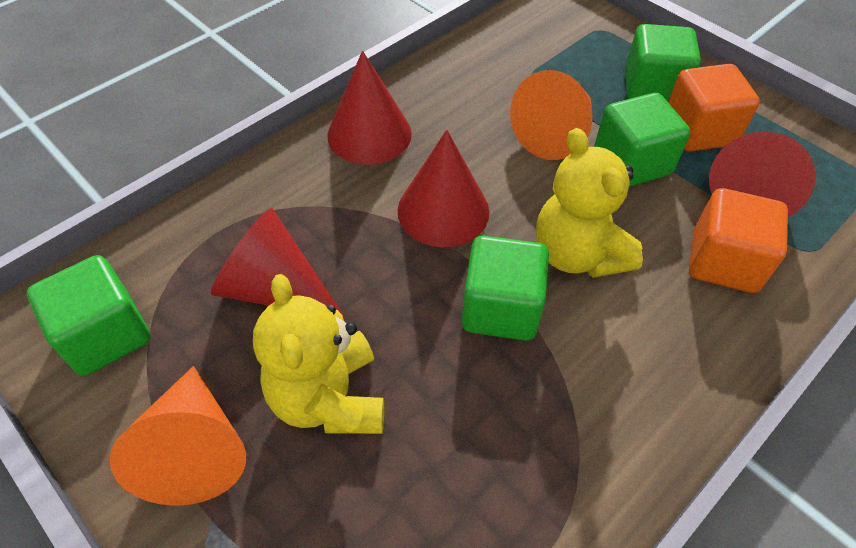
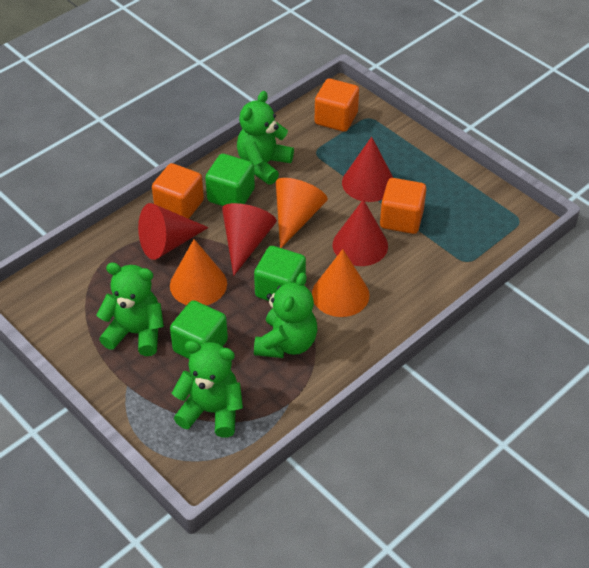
green cube: 4 -> 3
green teddy bear: 0 -> 4
orange cone: 2 -> 3
orange cube: 2 -> 3
yellow teddy bear: 2 -> 0

